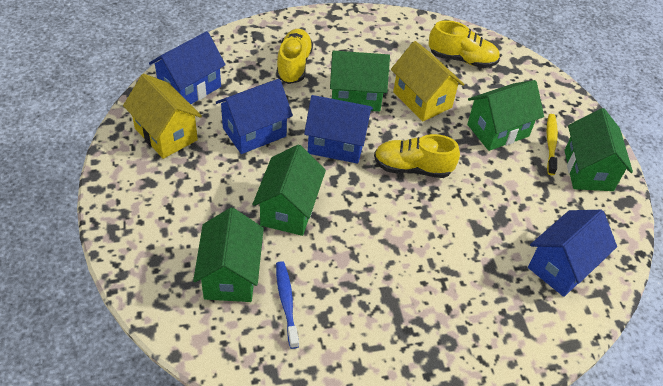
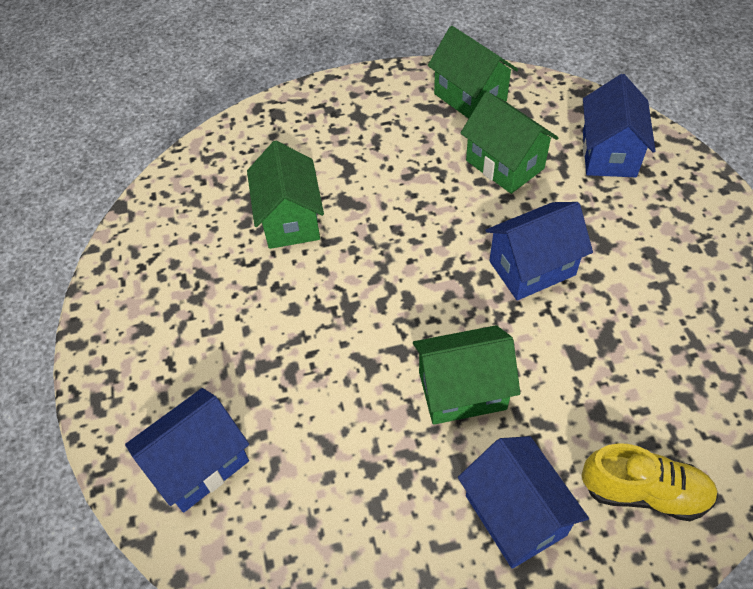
blue toothbrush: 1 -> 0
green house: 5 -> 4
yellow house: 2 -> 0
yellow shoe: 3 -> 1
yellow toothbrush: 1 -> 0

